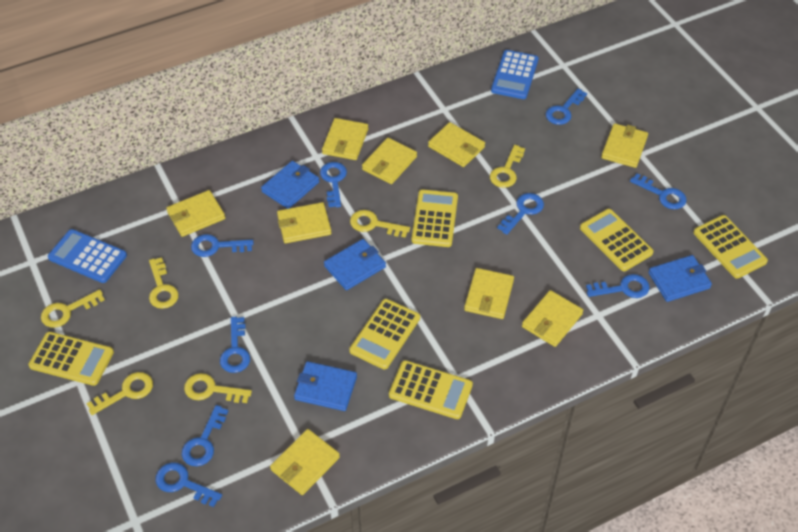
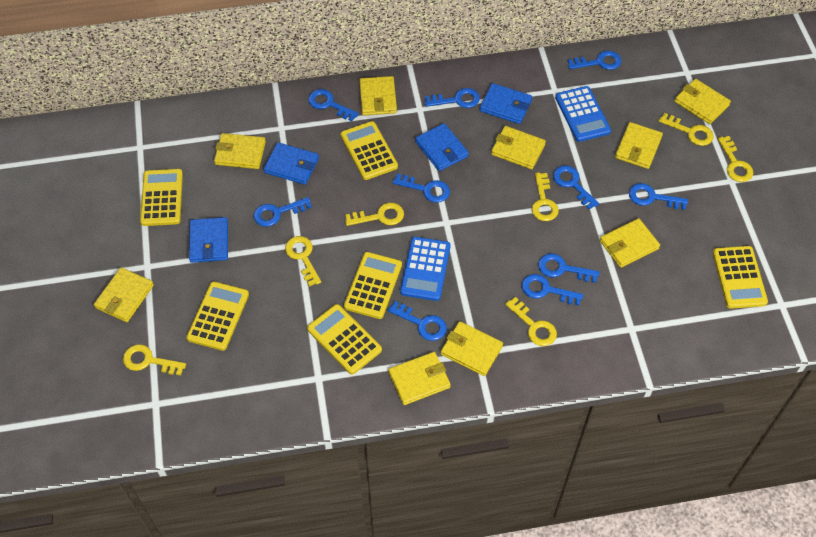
blue key: 9 -> 10
yellow key: 6 -> 7

